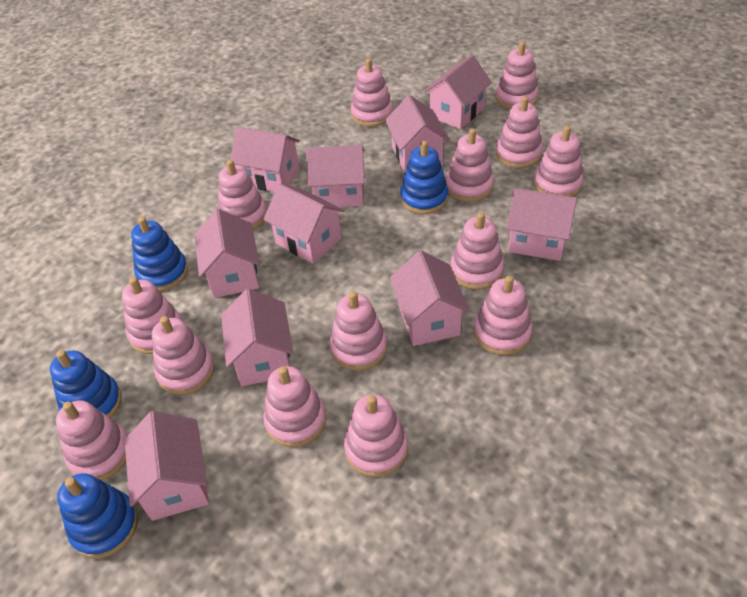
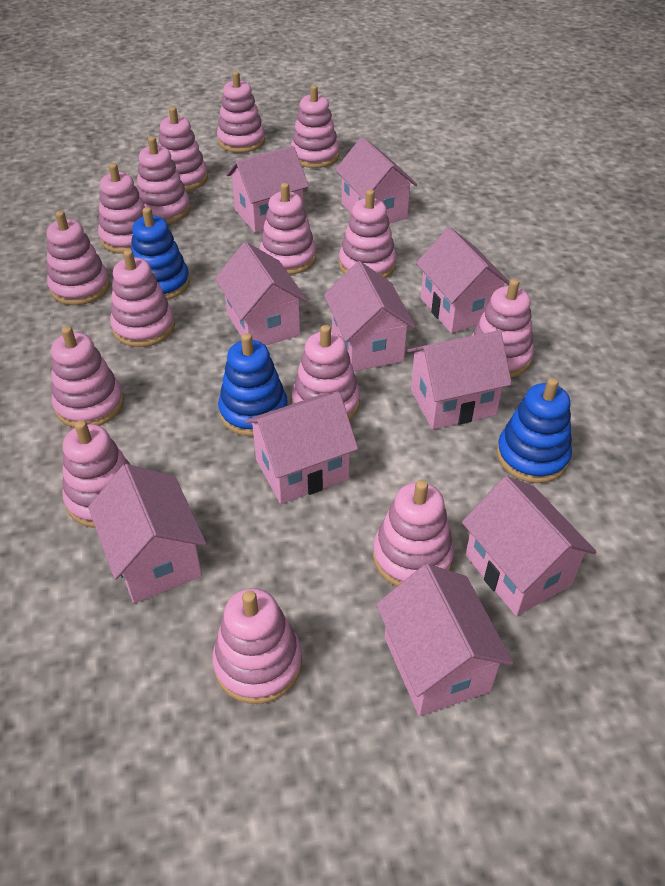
blue stacking toy: 4 -> 3
pink stacking toy: 14 -> 15

